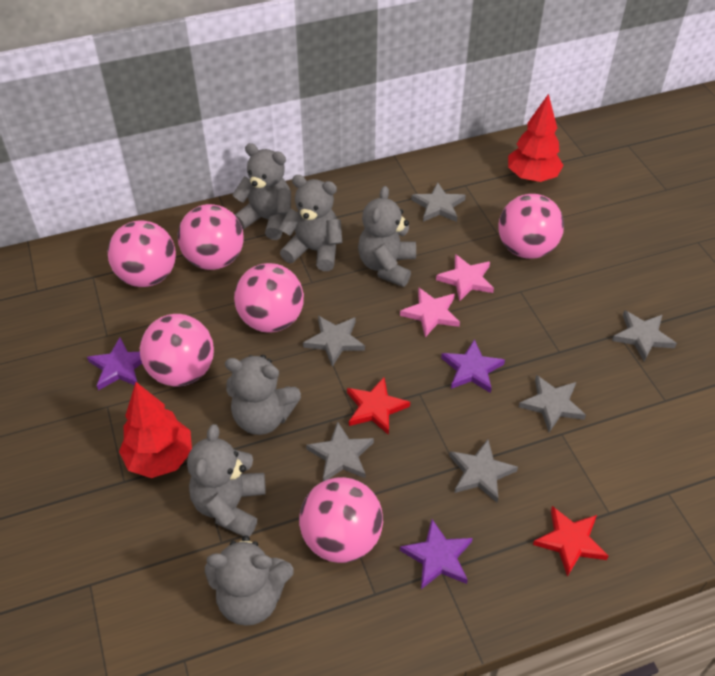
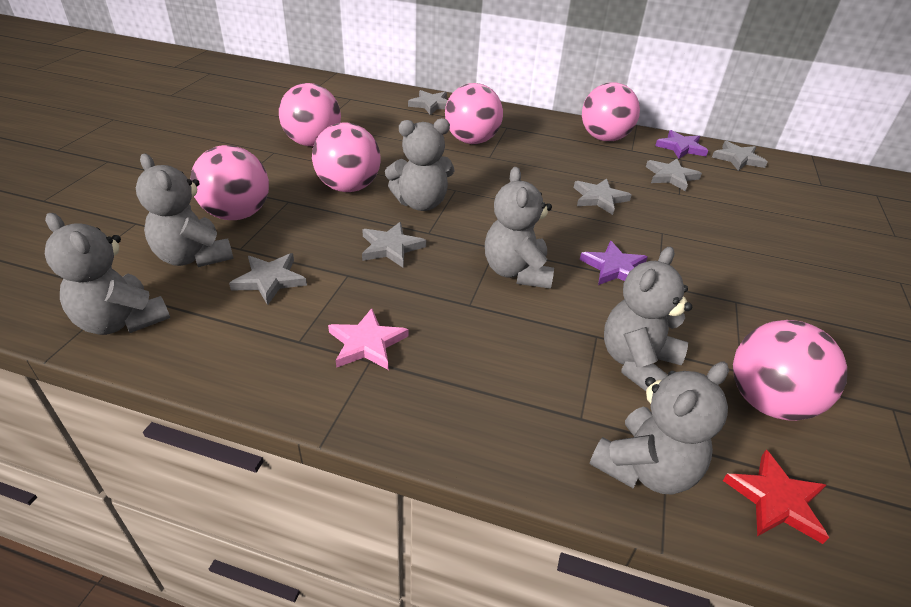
pink star: 2 -> 1
purple star: 3 -> 2
red star: 2 -> 1
red tree: 2 -> 0

